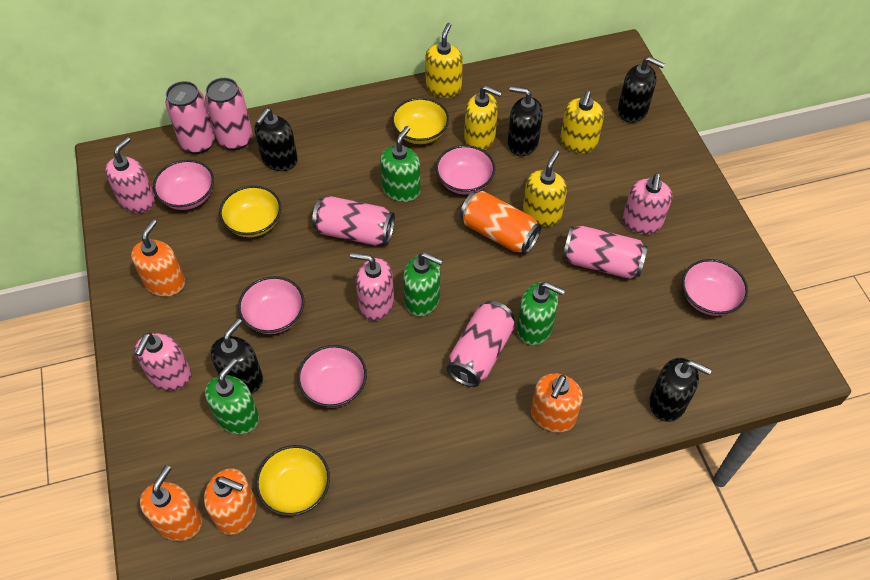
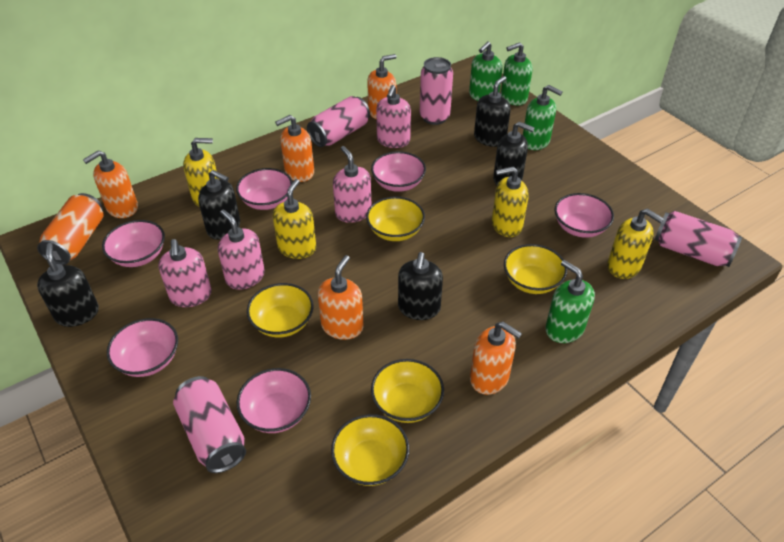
orange soap dispenser: 4 -> 5
pink bowl: 5 -> 6
pink can: 5 -> 4
yellow bowl: 3 -> 5

